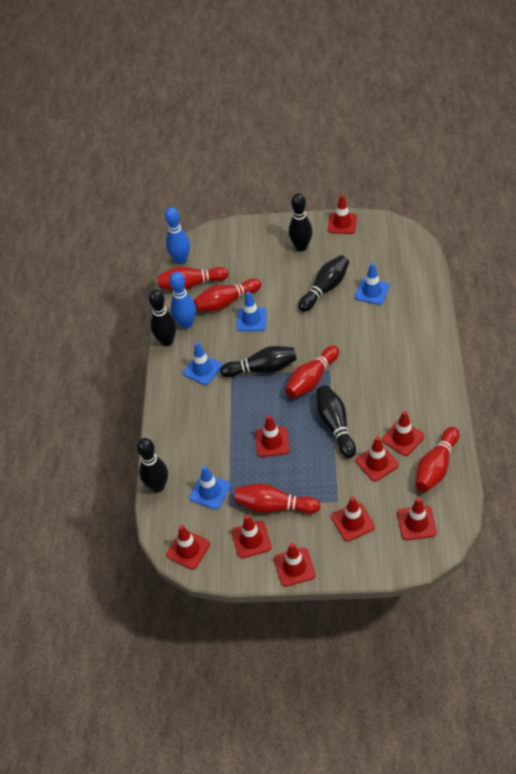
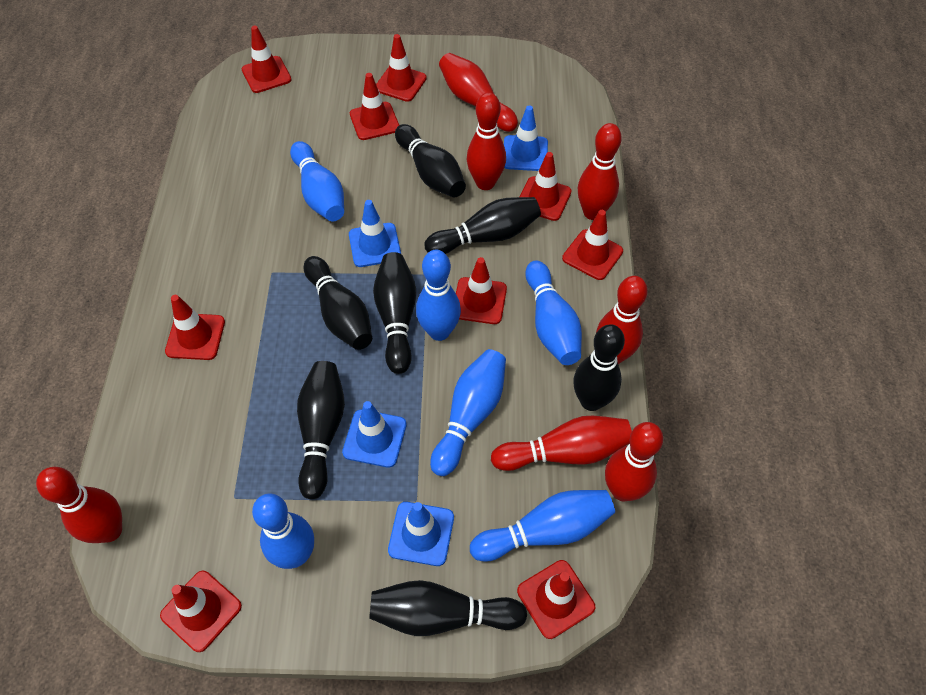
black bowling pin: 6 -> 7
blue bowling pin: 2 -> 6
red bowling pin: 5 -> 7

